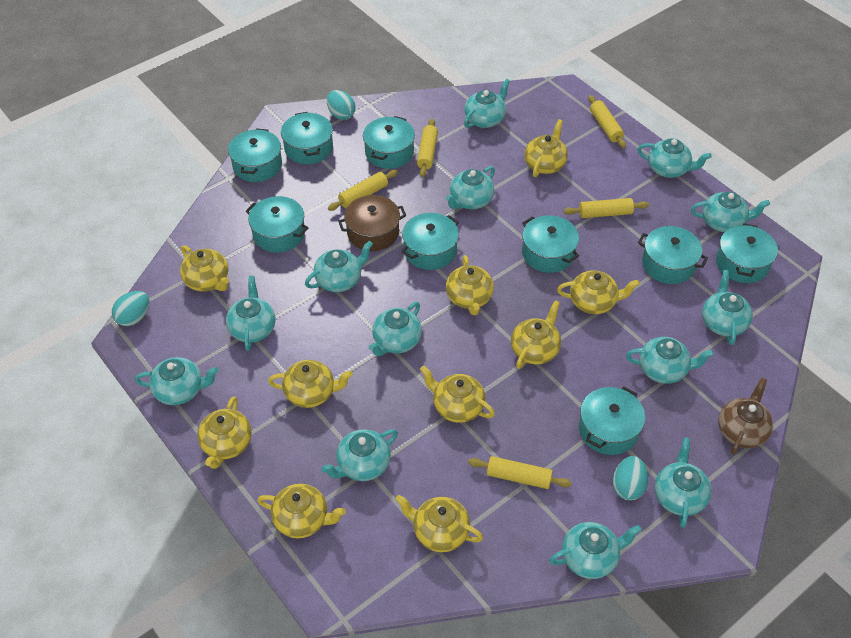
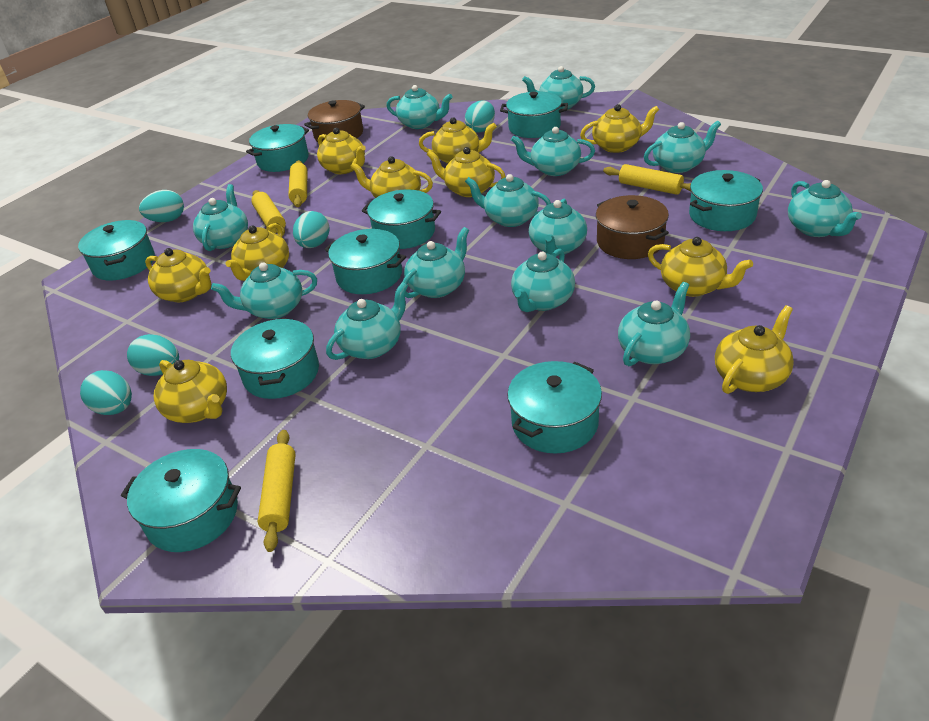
brown pot: 1 -> 2
brown teapot: 1 -> 0
turquoise egg: 3 -> 5
yellow rolling pin: 5 -> 4

